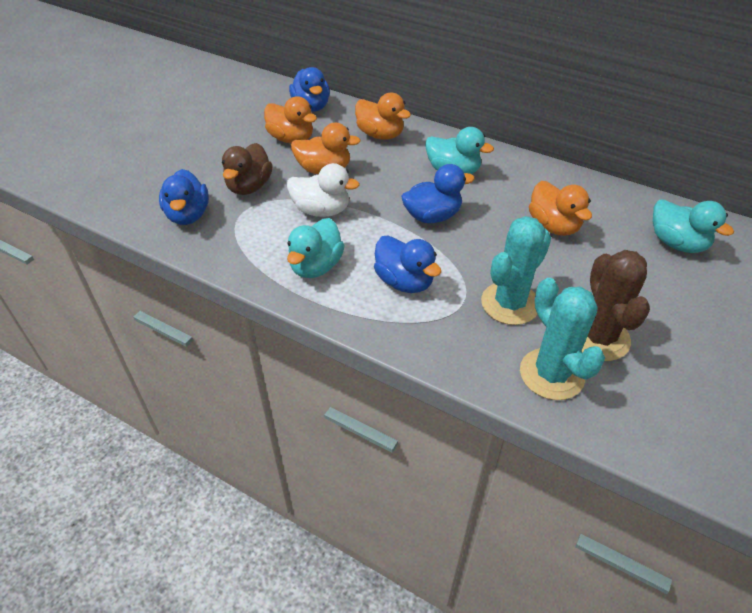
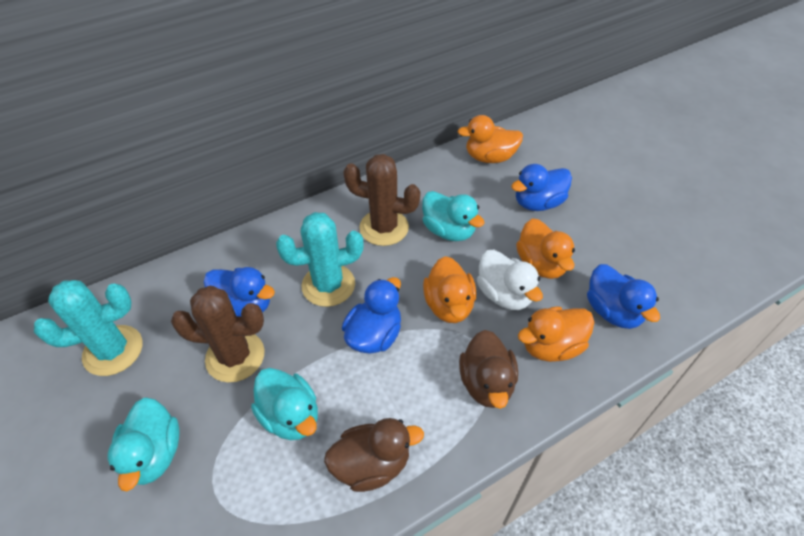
brown cactus: 1 -> 2
brown duck: 1 -> 2

